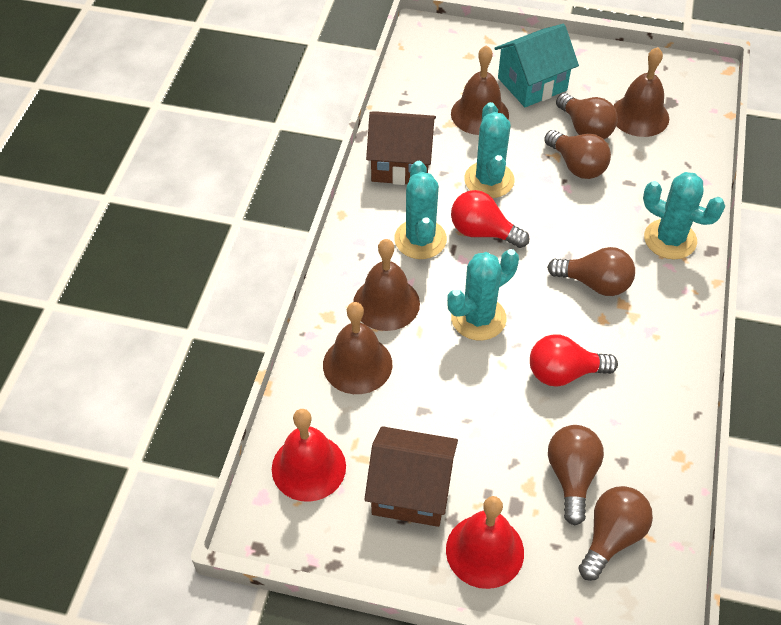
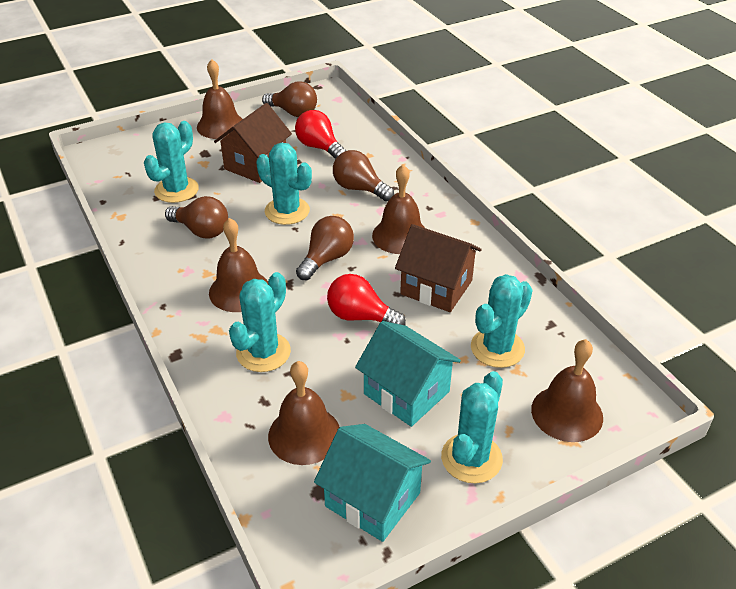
brown bell: 4 -> 5
brown light bulb: 5 -> 4
red bell: 2 -> 0
turquoise cactus: 4 -> 5
turquoise house: 1 -> 2

